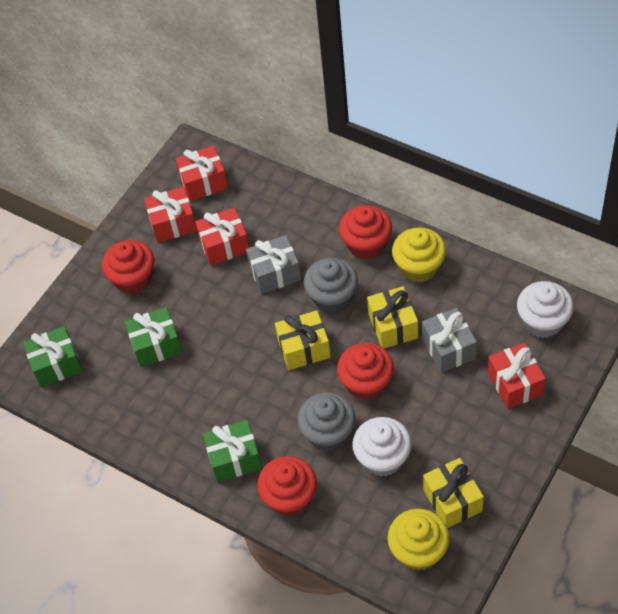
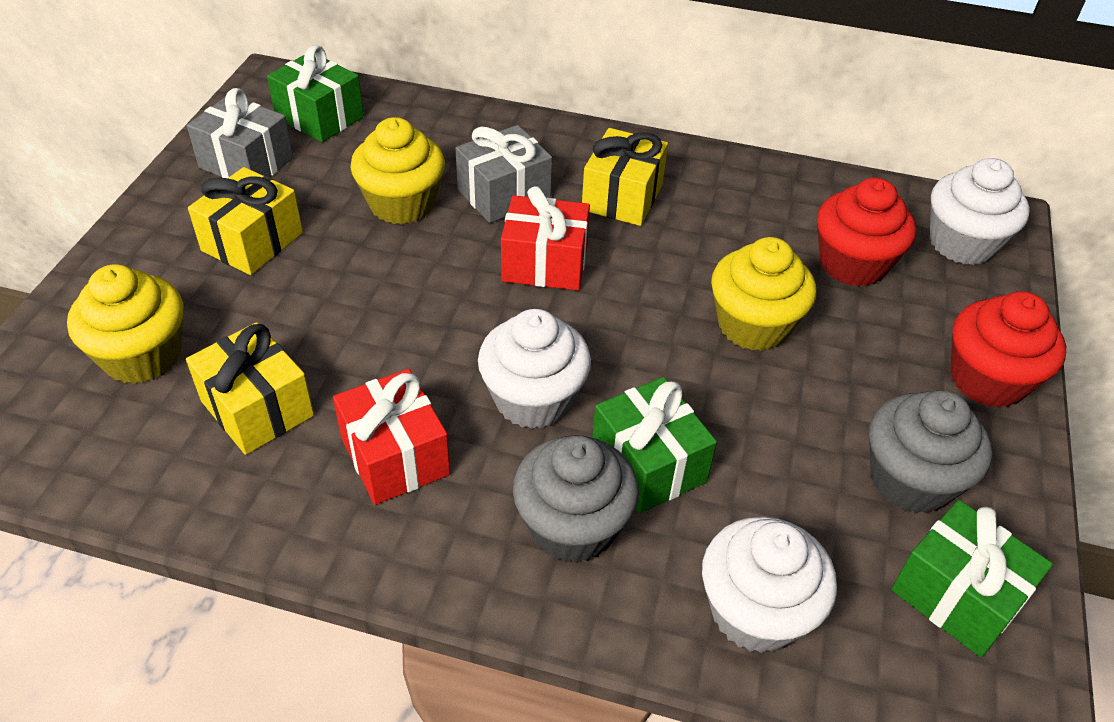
red cupcake: 4 -> 2
red gift: 4 -> 2
white cupcake: 2 -> 3
yellow cupcake: 2 -> 3

